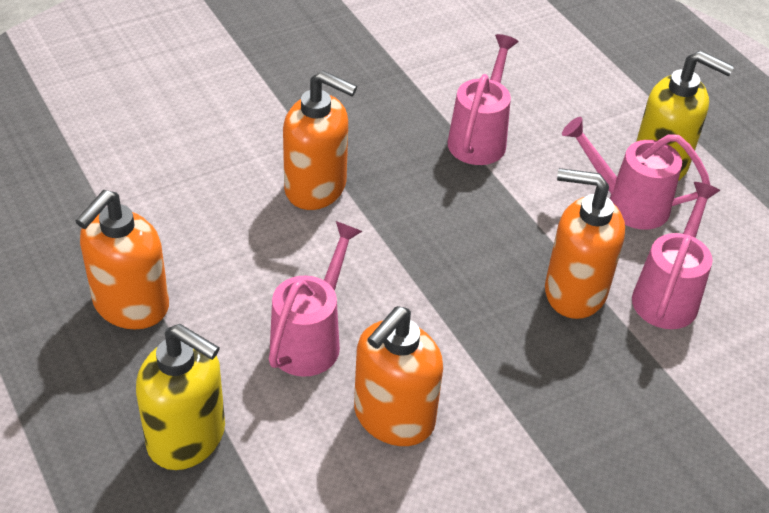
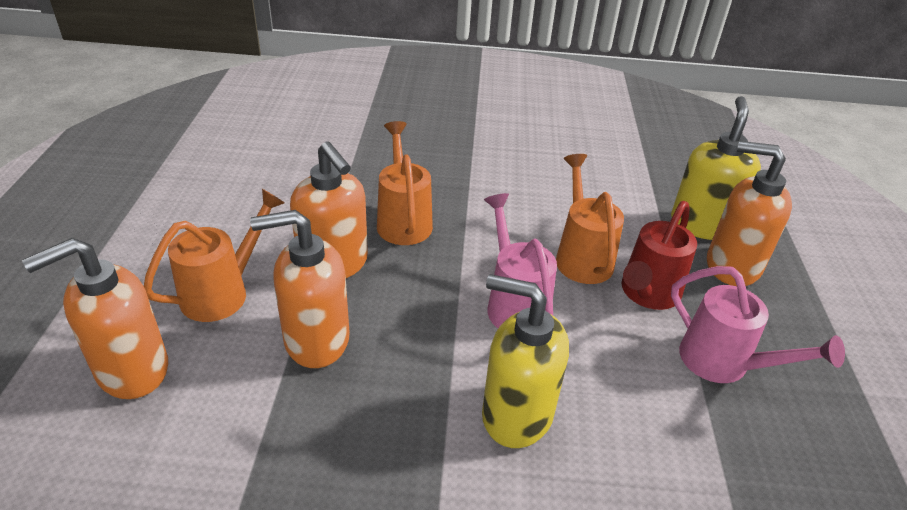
orange watering can: 0 -> 3
pink watering can: 4 -> 2
red watering can: 0 -> 1

